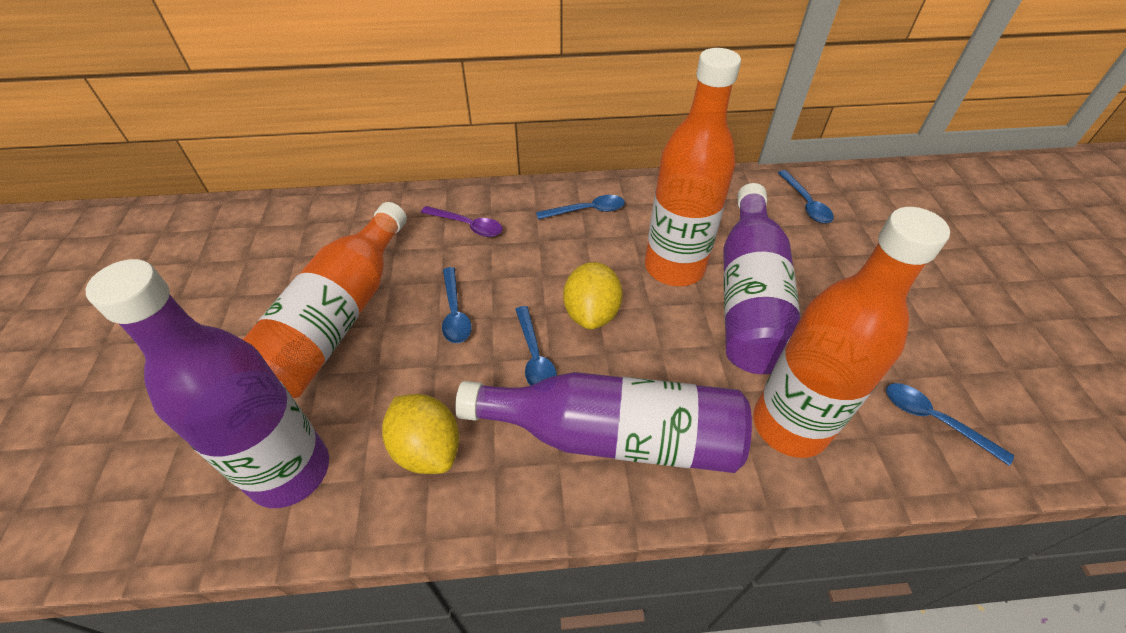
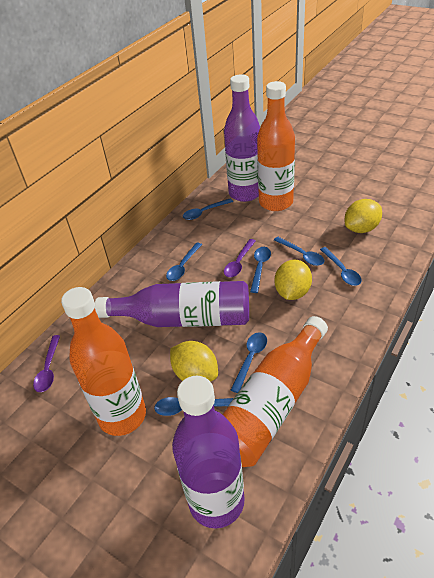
blue spoon: 5 -> 7
purple spoon: 1 -> 2
yellow lemon: 2 -> 3

